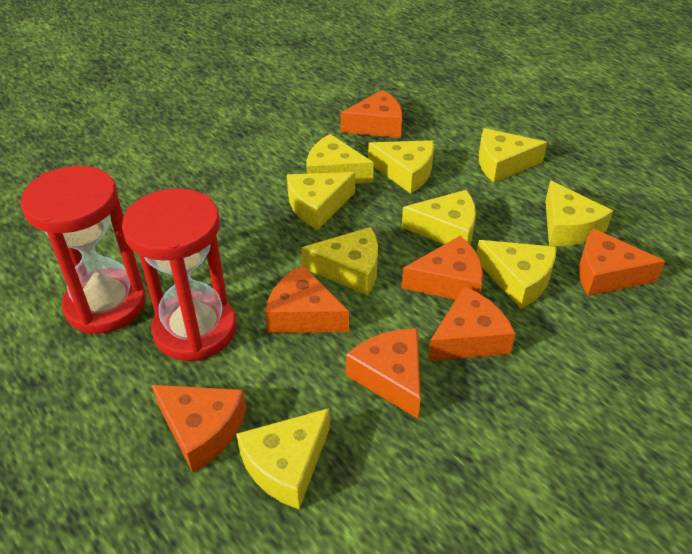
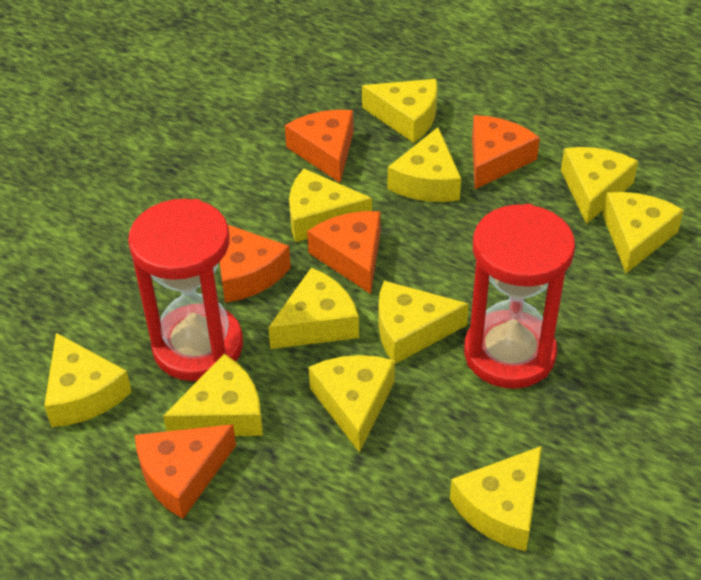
orange cheese: 7 -> 5
yellow cheese: 9 -> 11

